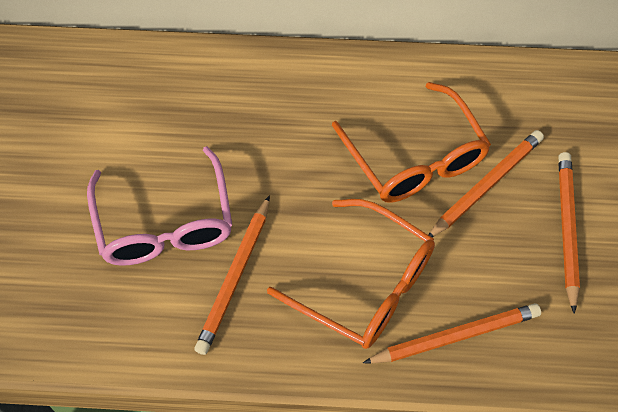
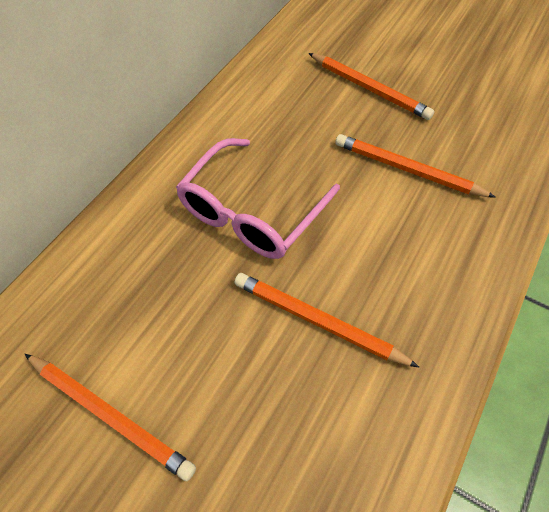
orange glasses: 2 -> 0

